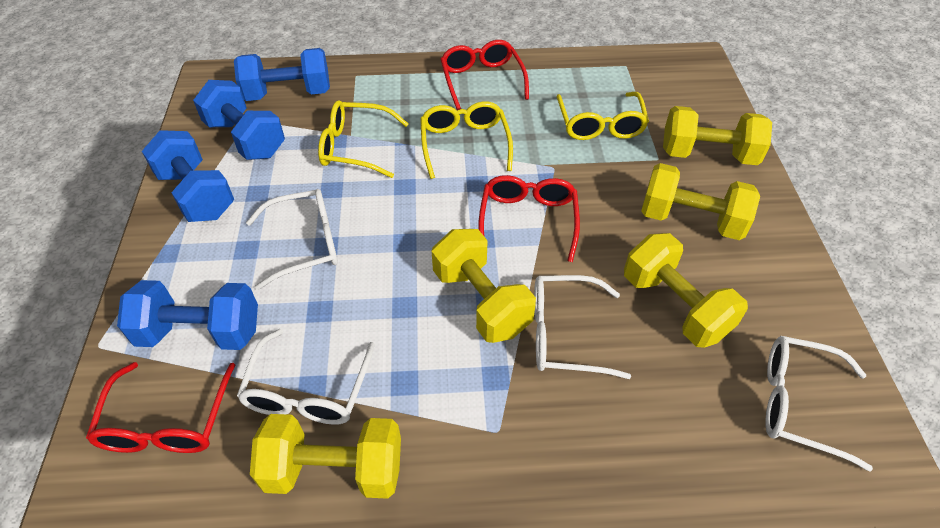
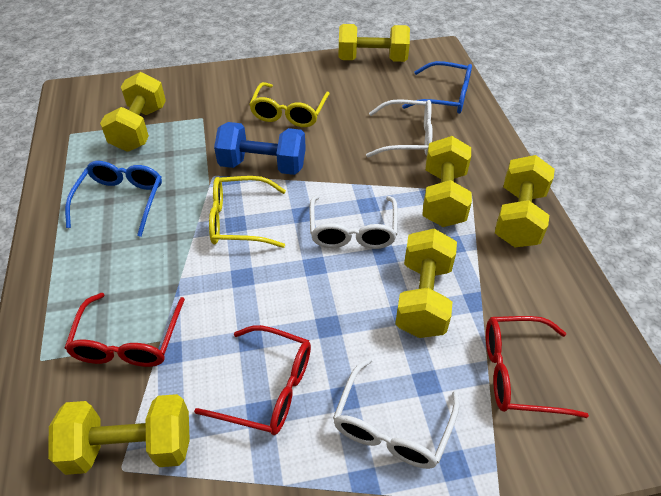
blue dumbbell: 4 -> 1
blue glasses: 0 -> 2
white glasses: 4 -> 3
yellow dumbbell: 5 -> 6
yellow glasses: 3 -> 2

